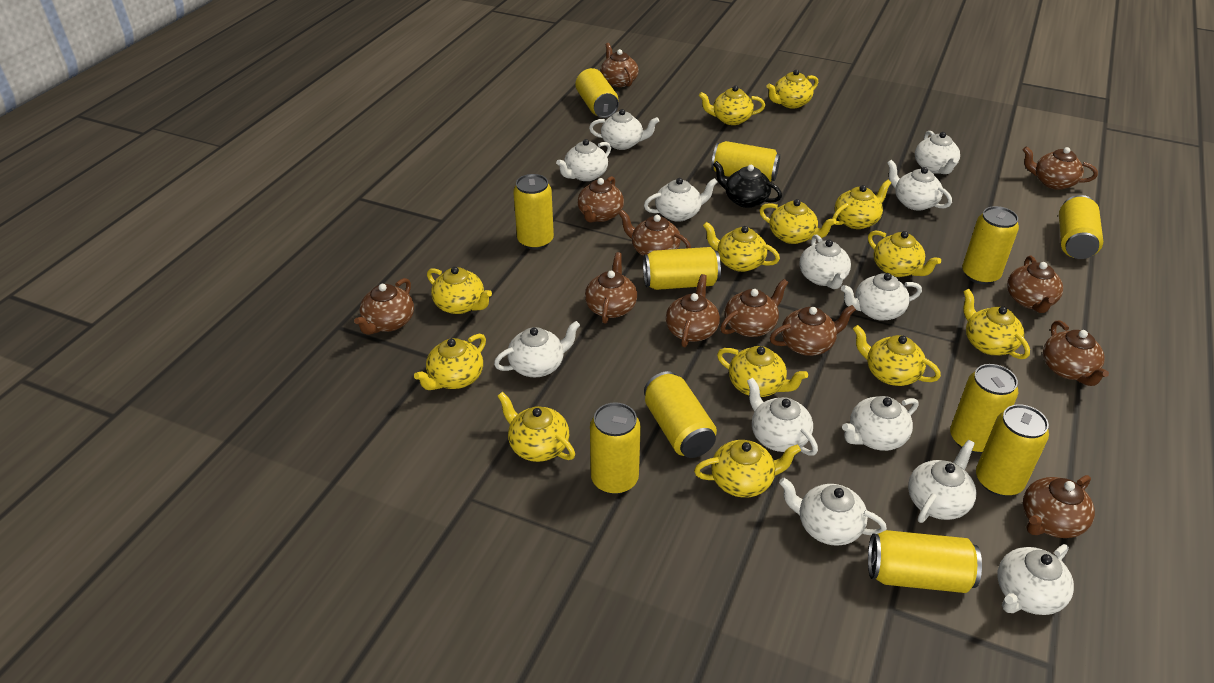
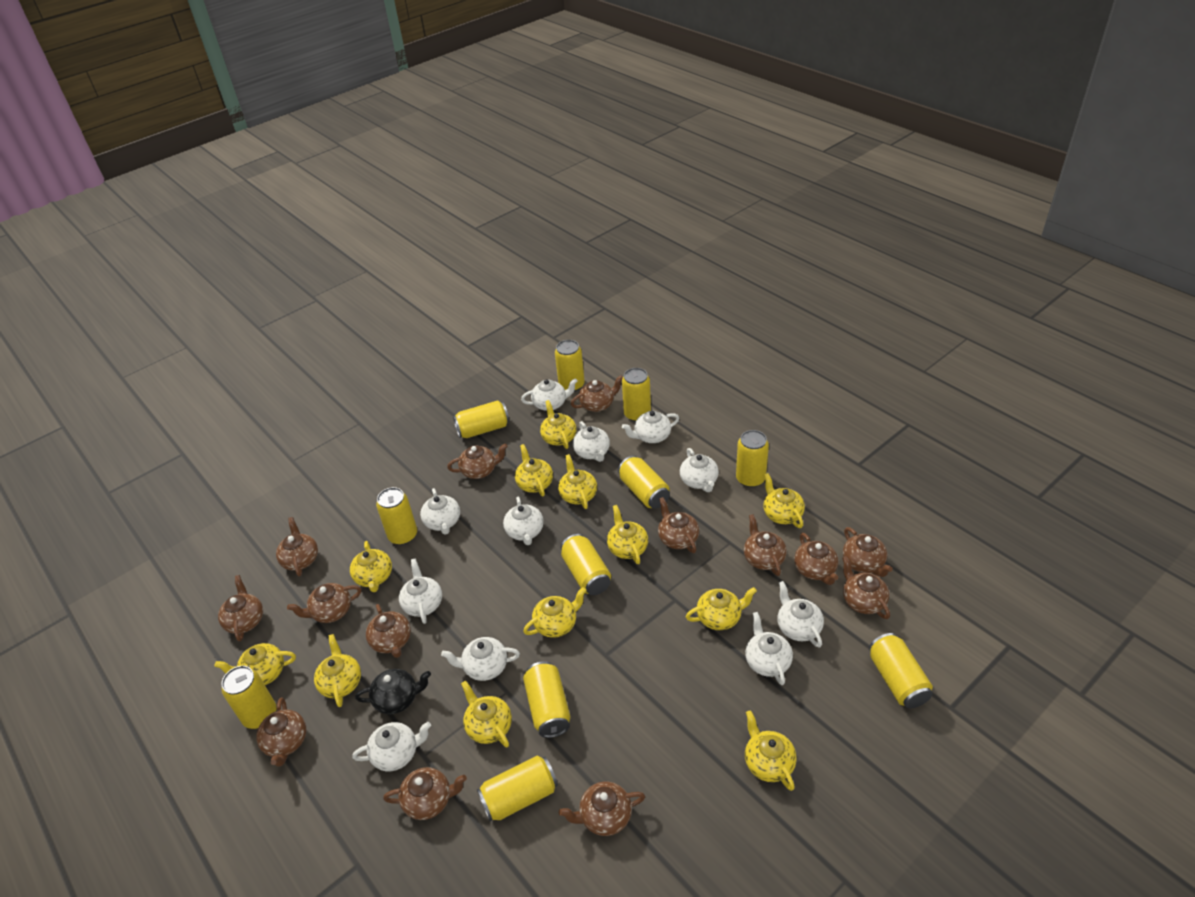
brown teapot: 12 -> 14
white teapot: 13 -> 11
yellow teapot: 13 -> 12

